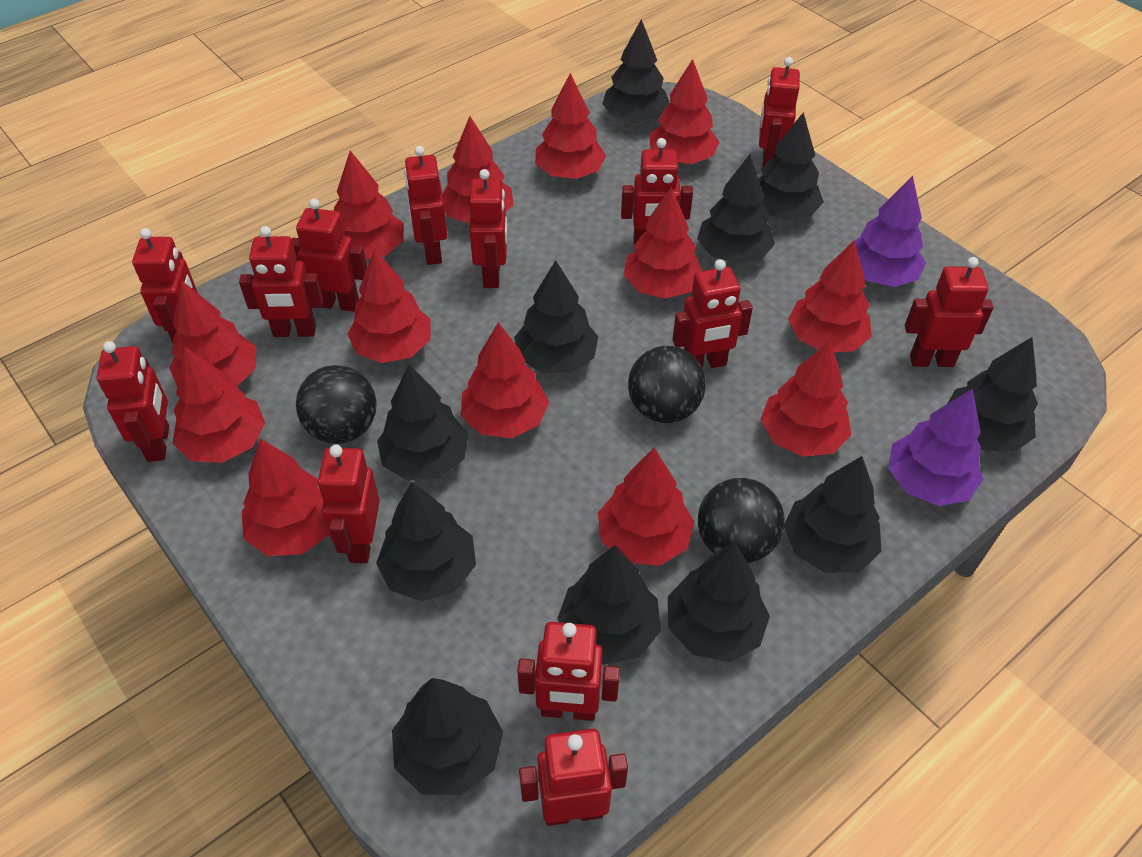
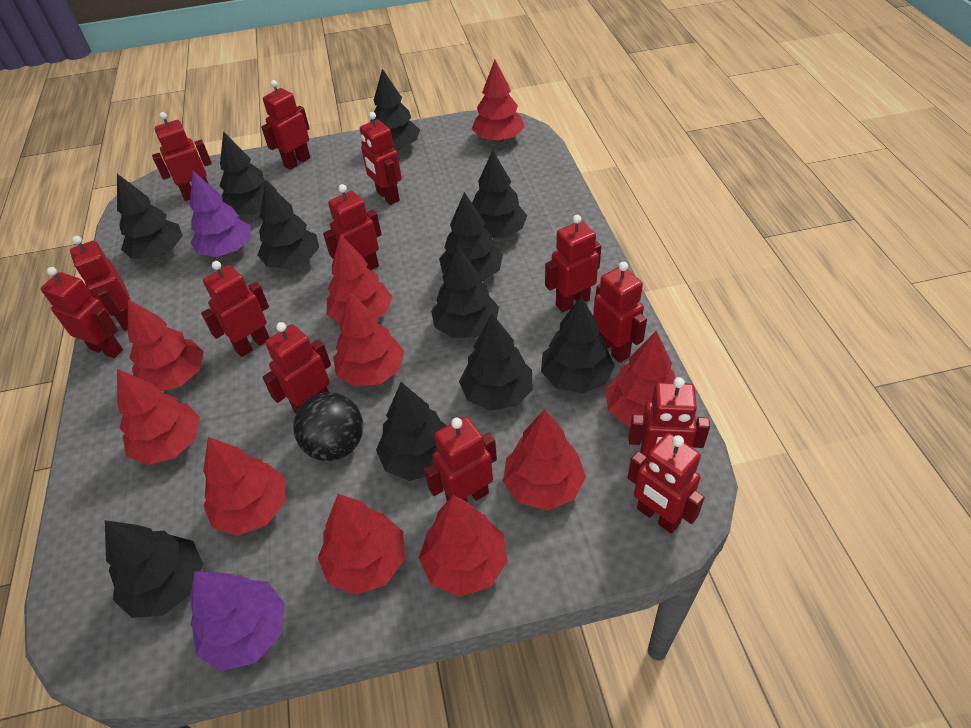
black ball: 3 -> 1
red tree: 13 -> 10

